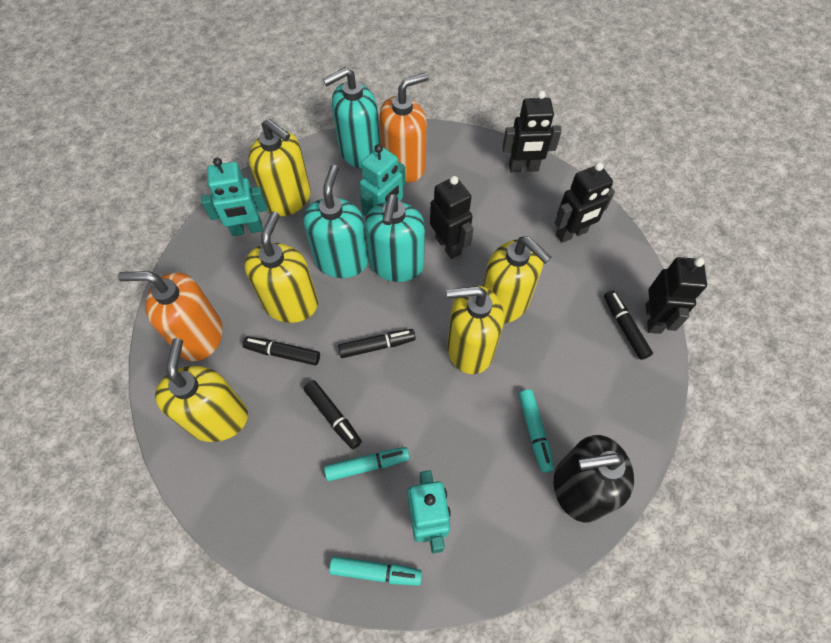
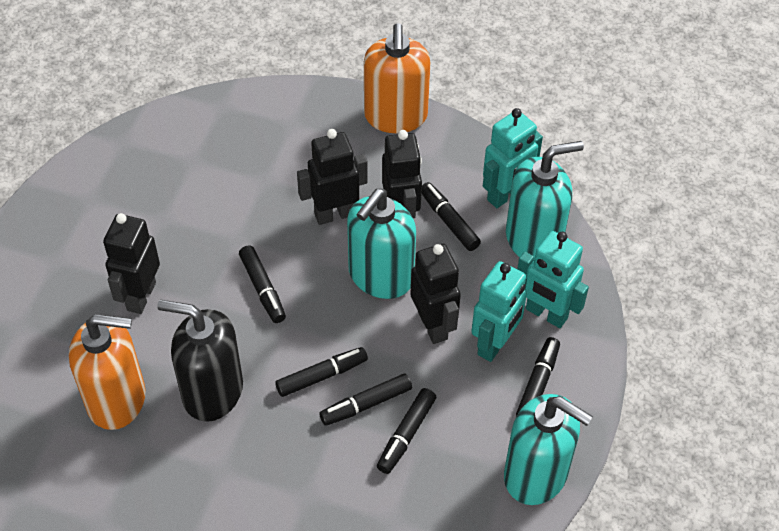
black marker: 4 -> 6
turquoise marker: 3 -> 0
yellow soap dispenser: 5 -> 0

